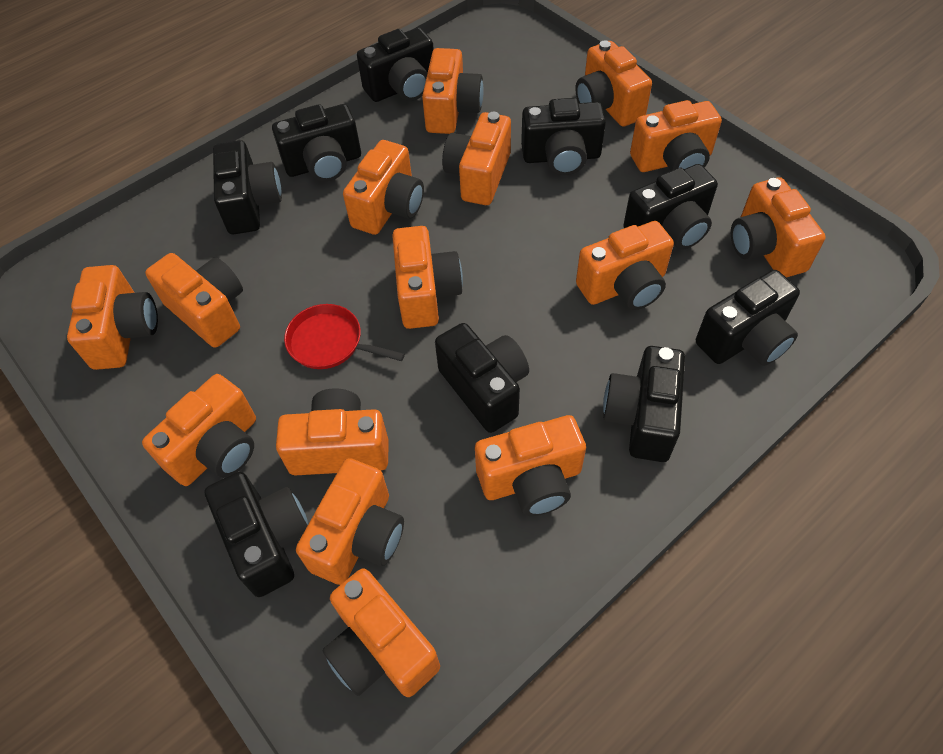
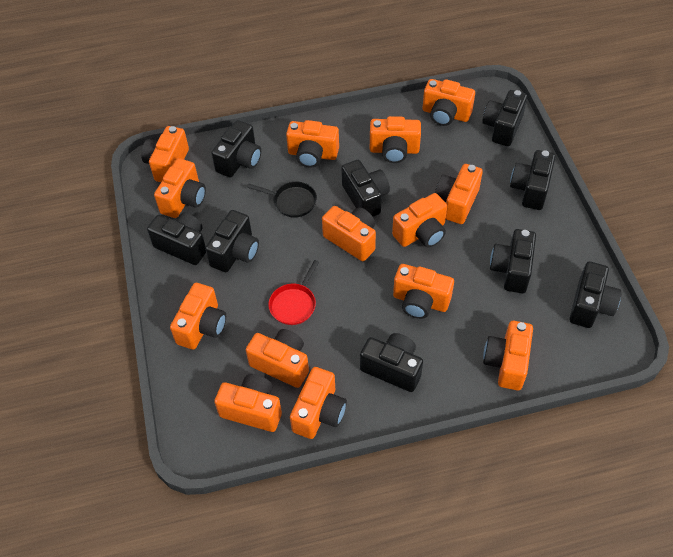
black pan: 0 -> 1
orange camera: 15 -> 14

